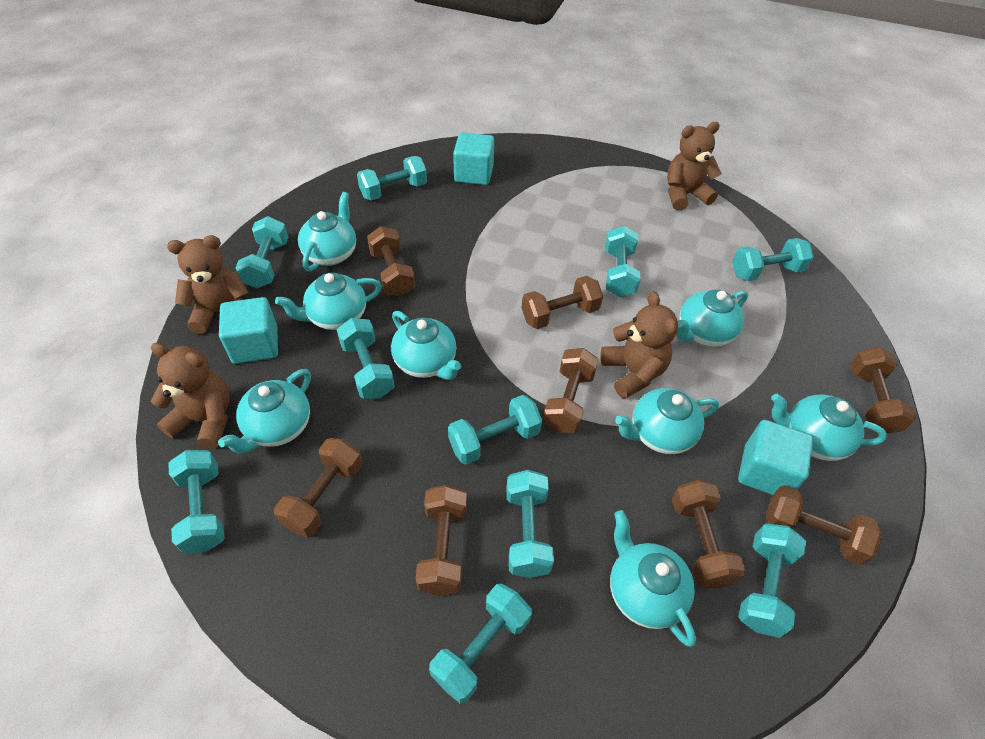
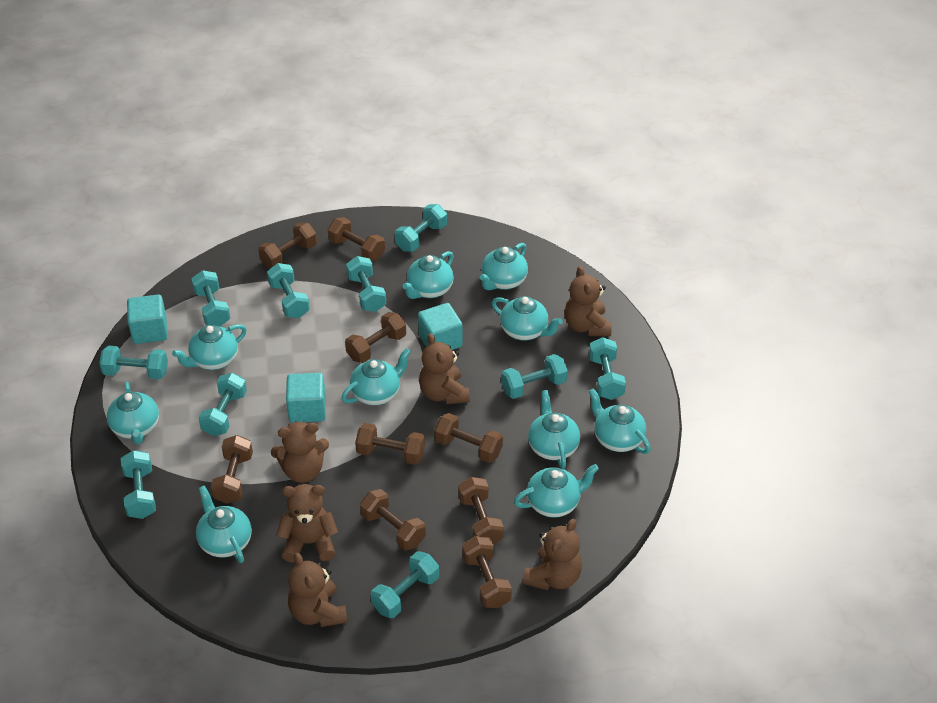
brown dumbbell: 8 -> 9
brown teddy bear: 4 -> 6
turquoise teapot: 8 -> 10

